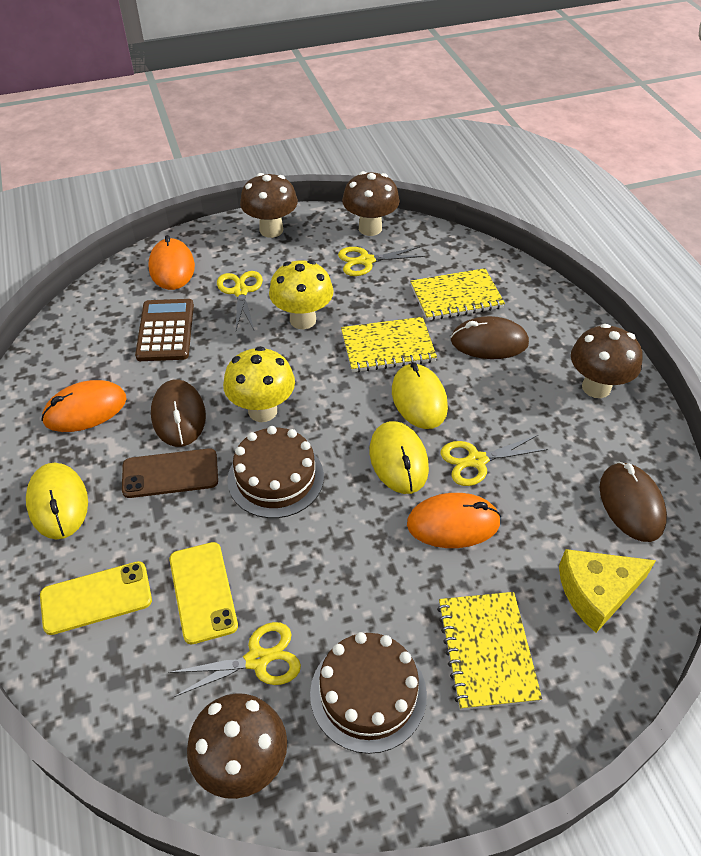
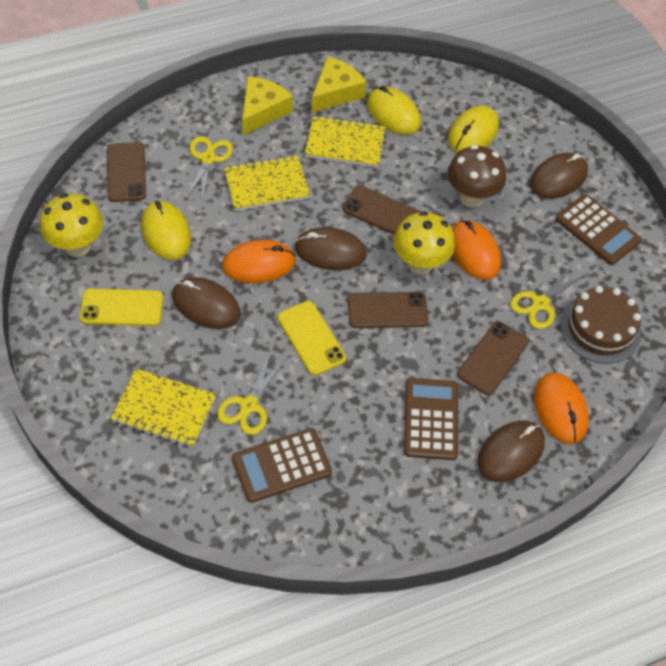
brown cake: 2 -> 1
brown calculator: 1 -> 3
brown mouse: 3 -> 4
brown mushroom: 4 -> 1
brown phone: 1 -> 4
yellow cheese: 1 -> 2
yellow scissors: 4 -> 3

